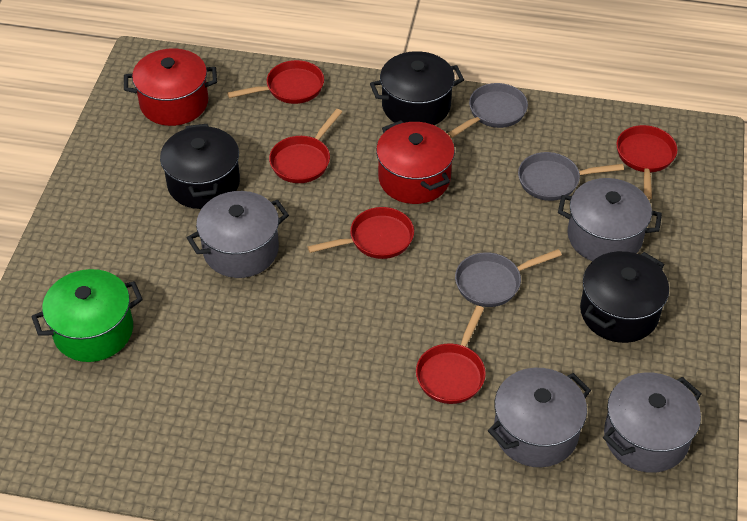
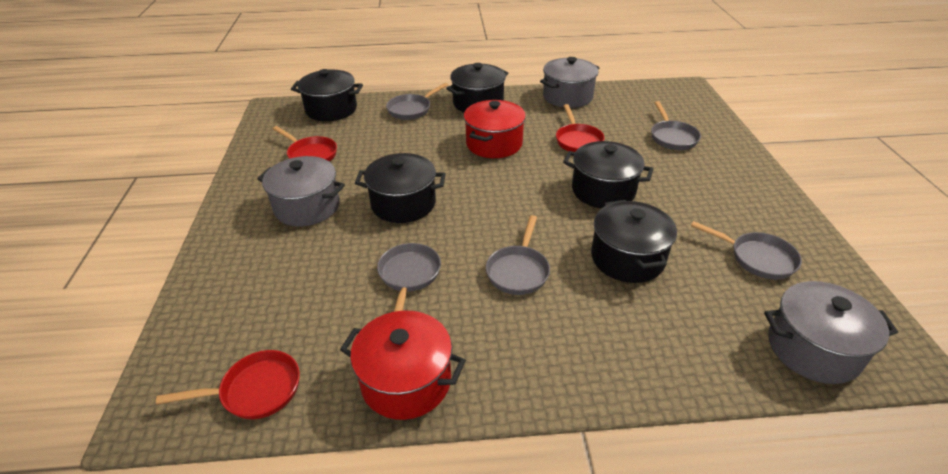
black pot: 3 -> 5
green pot: 1 -> 0
grey pan: 3 -> 5
grey pot: 4 -> 3
red pan: 5 -> 3

